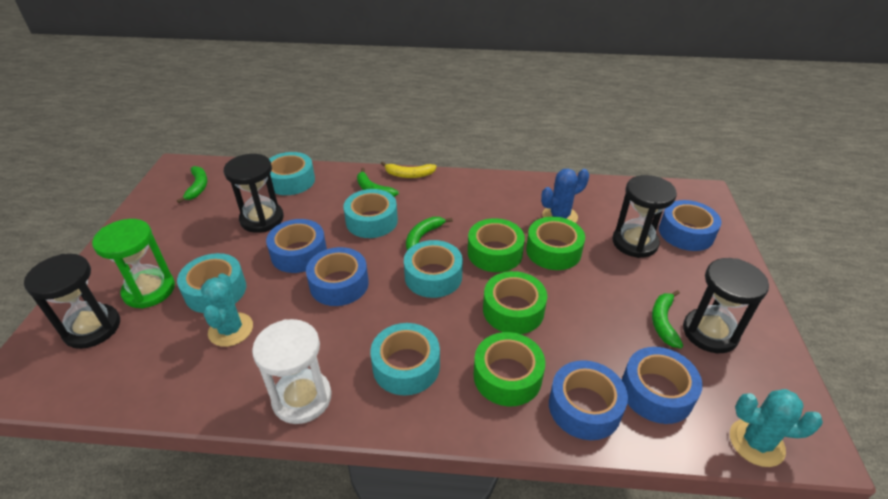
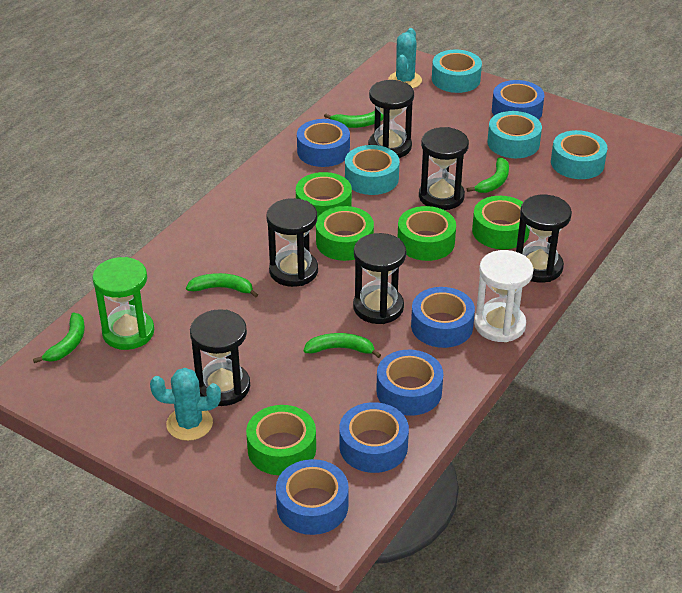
black hourglass: 4 -> 6
blue cactus: 1 -> 0
blue tape: 5 -> 6
green banana: 4 -> 5
green tape: 4 -> 5
turquoise tape: 5 -> 4
yellow banana: 1 -> 0

